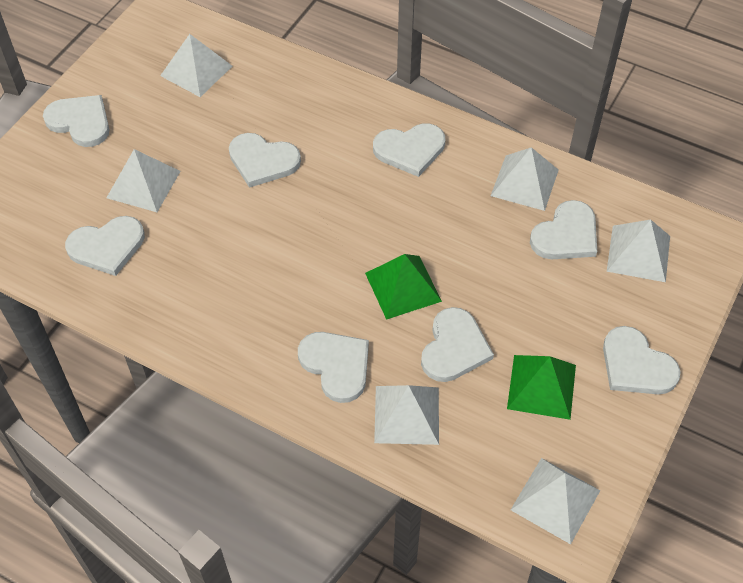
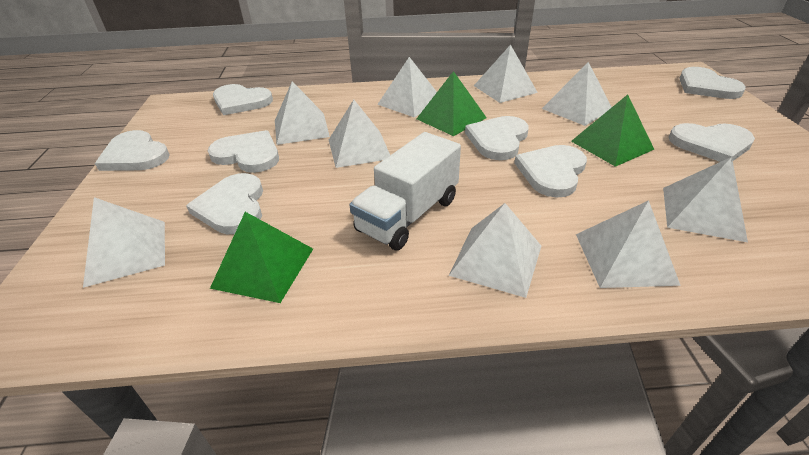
green pyramid: 2 -> 3
white pyramid: 6 -> 9
white truck: 0 -> 1

